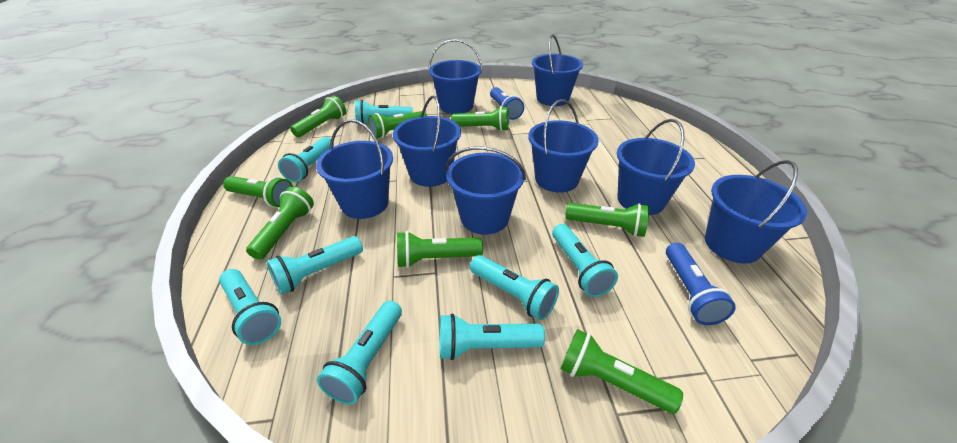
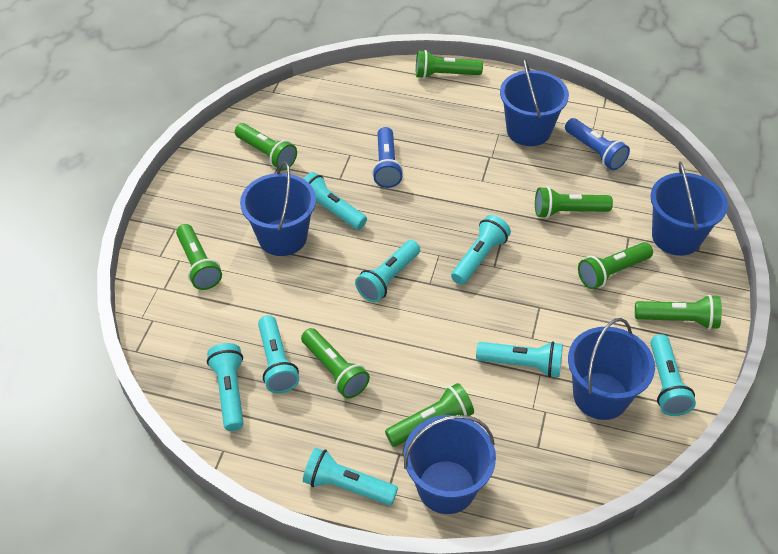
blue bucket: 8 -> 5

